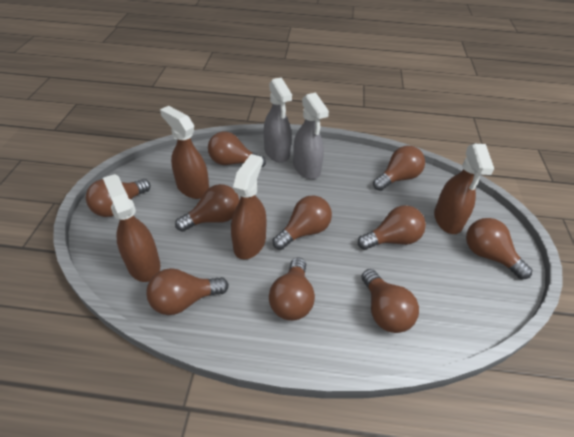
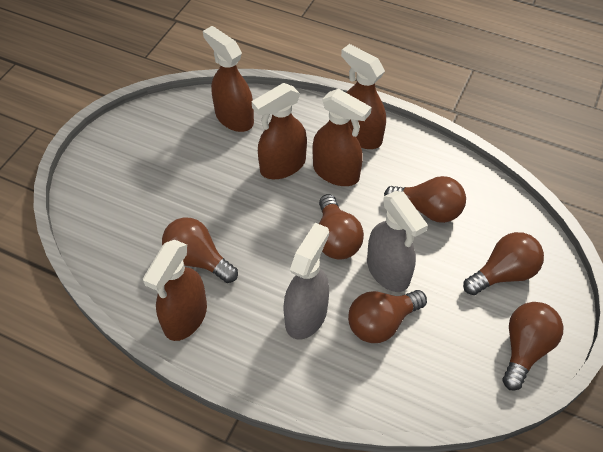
brown light bulb: 10 -> 6
brown spray bottle: 4 -> 5

